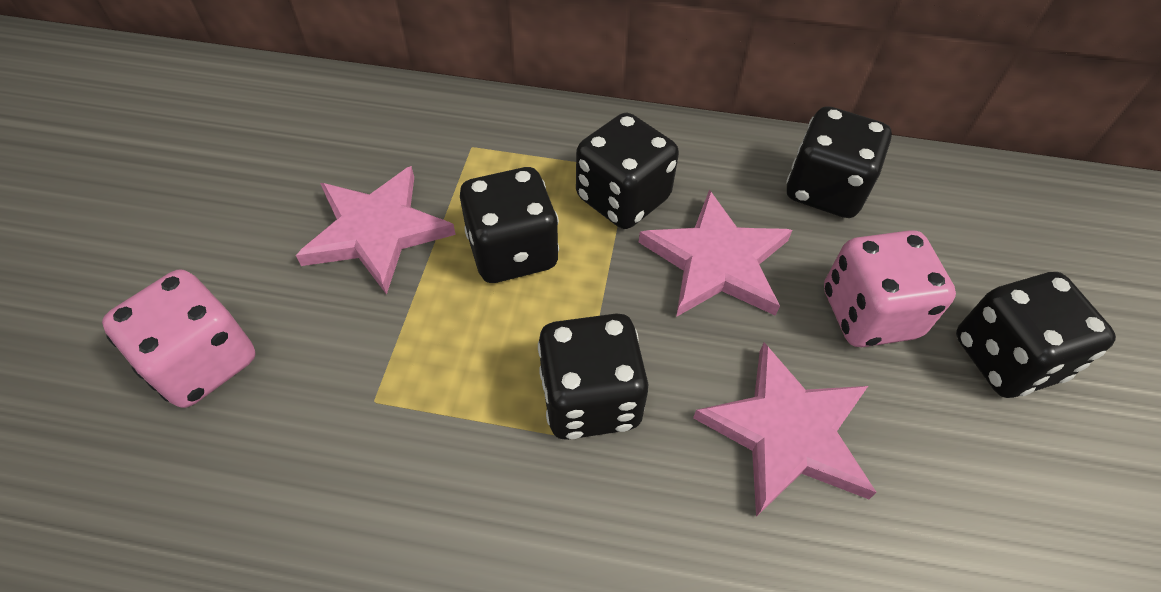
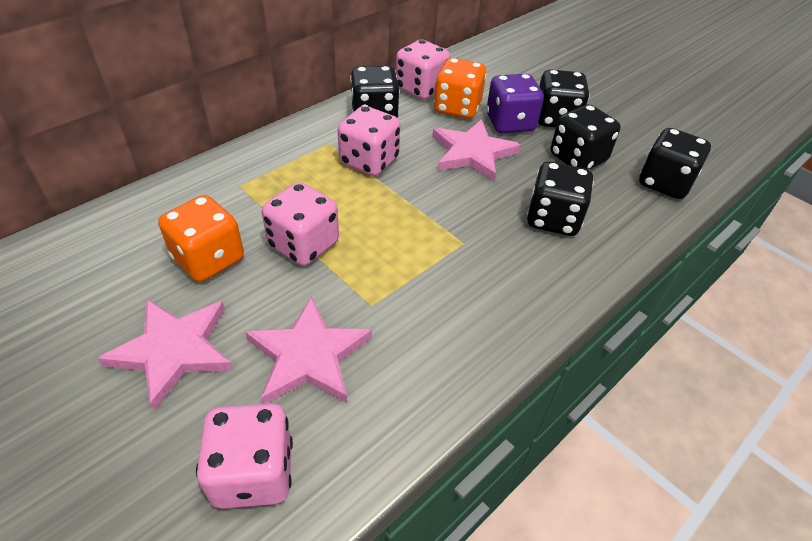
orange dice: 0 -> 2
pink dice: 2 -> 4
purple dice: 0 -> 1

